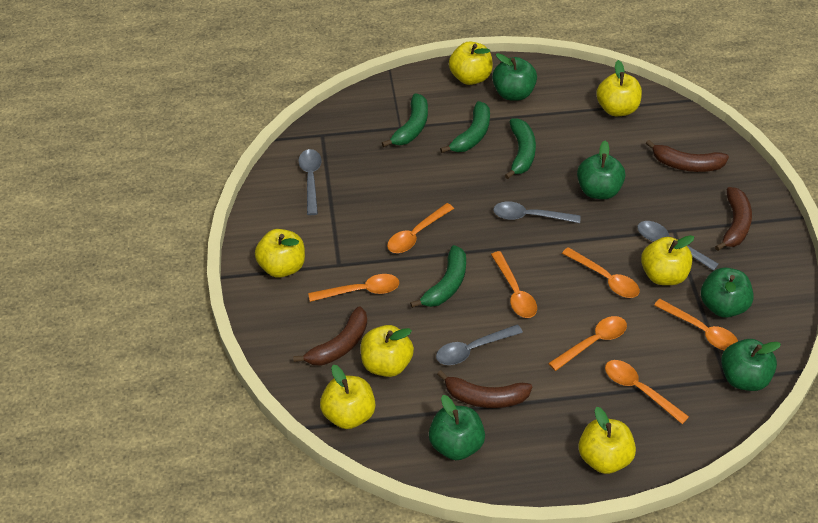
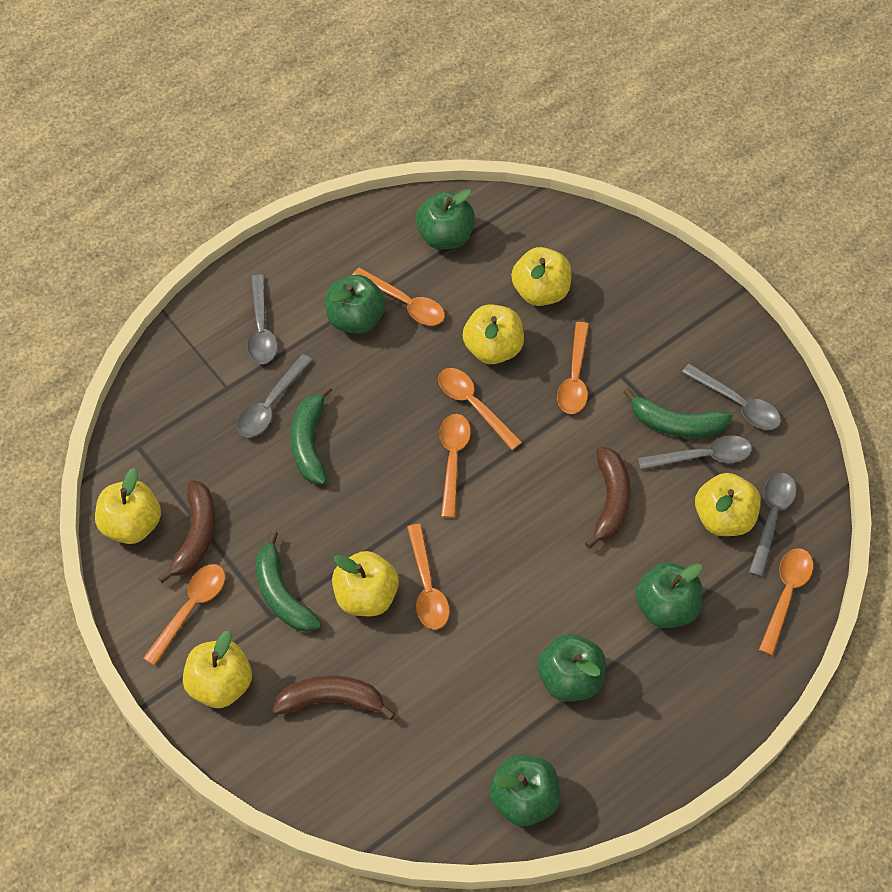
brown banana: 4 -> 3
green banana: 4 -> 3
grey spoon: 4 -> 5
yellow apple: 7 -> 6

